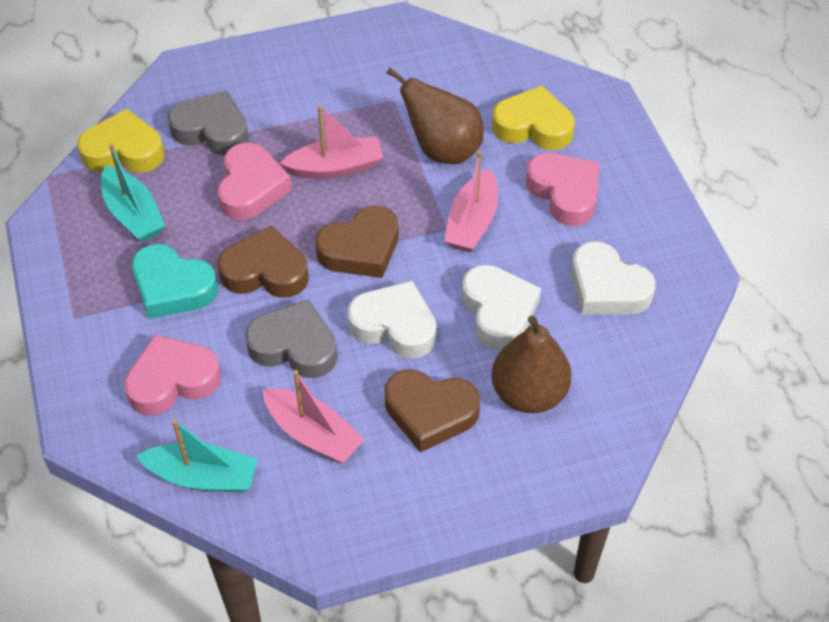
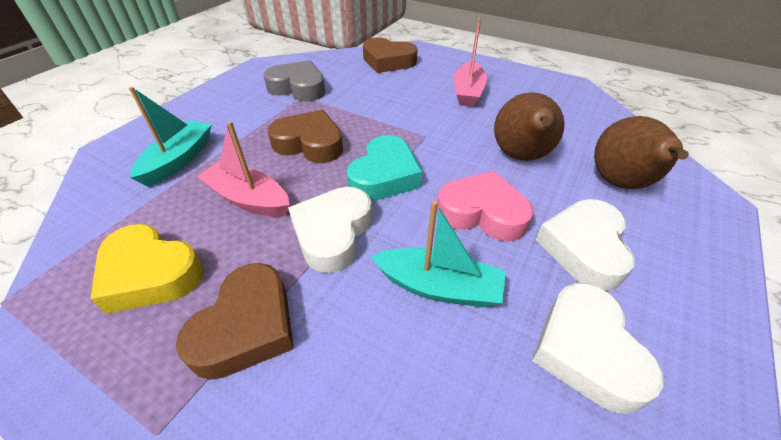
grey heart: 2 -> 1
pink boat: 3 -> 2
pink heart: 3 -> 1
yellow heart: 2 -> 1

